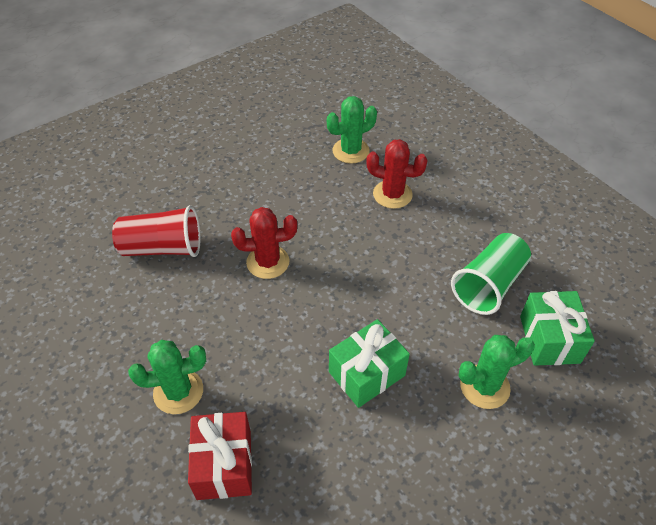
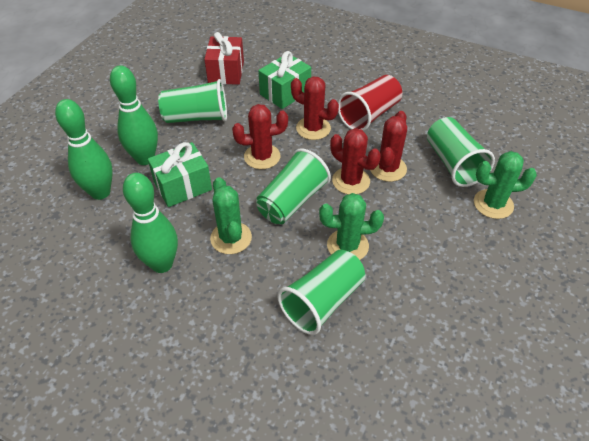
green bowling pin: 0 -> 3
green cup: 1 -> 4
red cactus: 2 -> 4

